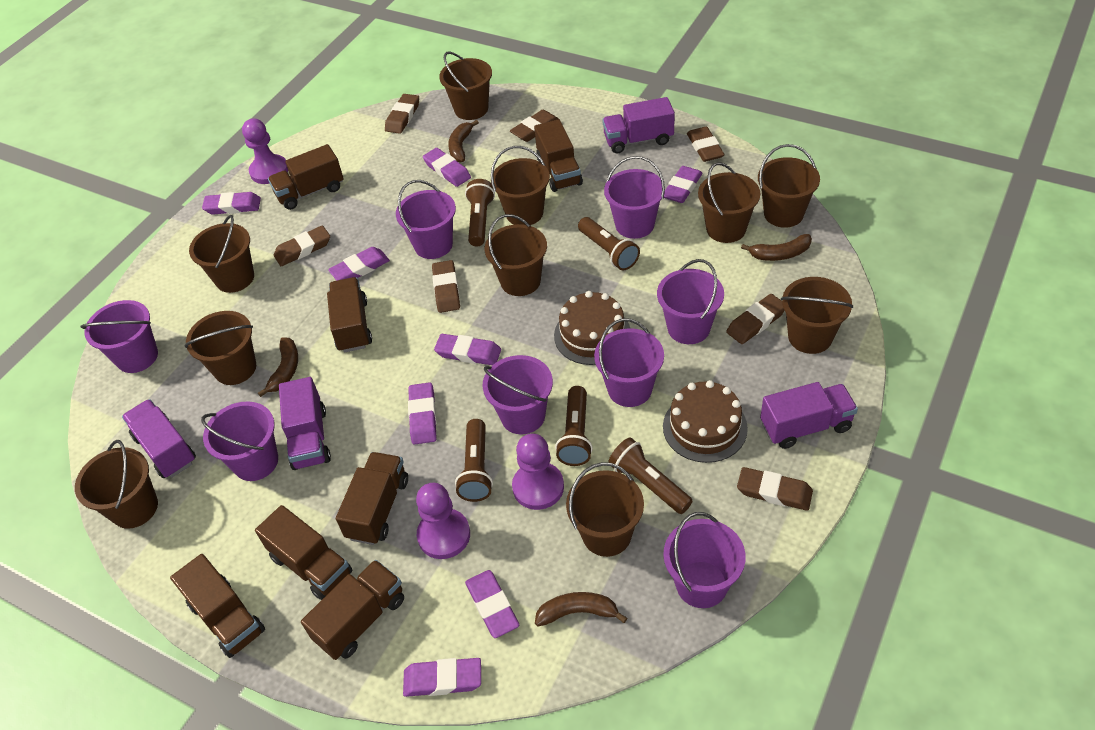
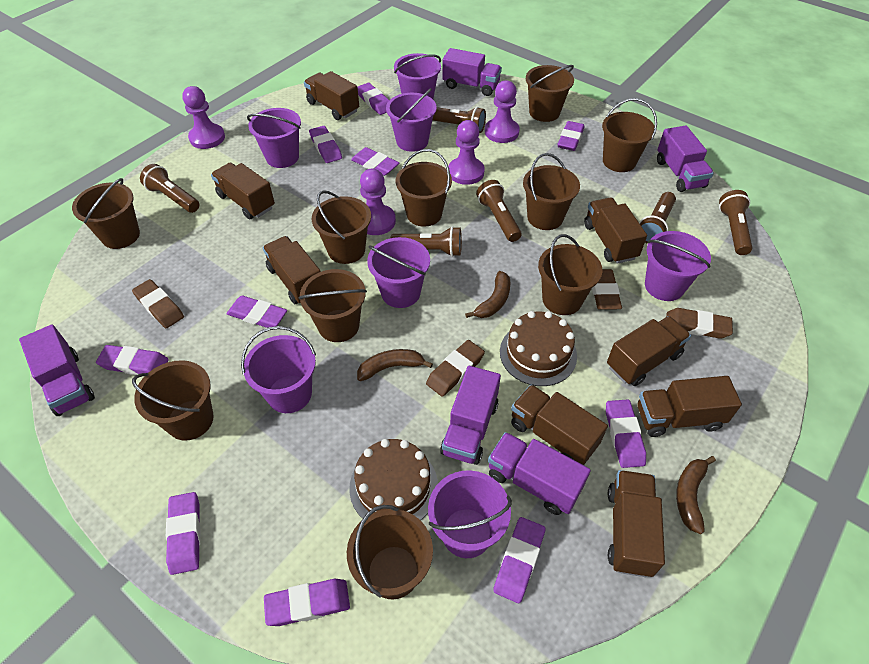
brown banana: 4 -> 3
brown eraser: 7 -> 4
brown flashlight: 5 -> 6
brown truck: 7 -> 8
purple bucket: 8 -> 7
purple eraser: 8 -> 10
purple pawn: 3 -> 4
purple truck: 4 -> 5

